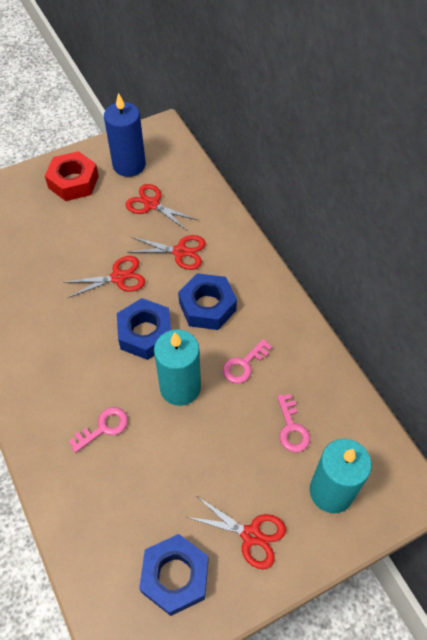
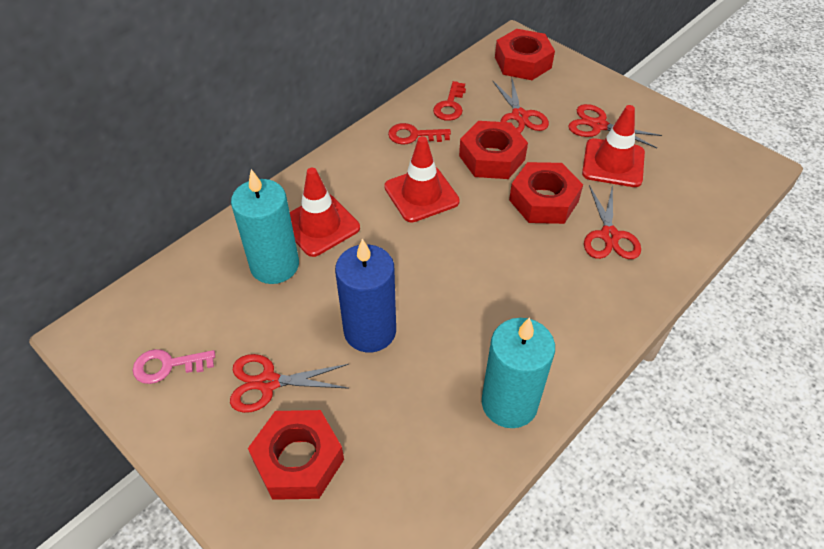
blue nut: 3 -> 0
pink key: 3 -> 1
red key: 0 -> 2
red nut: 1 -> 4
red traffic cone: 0 -> 3

